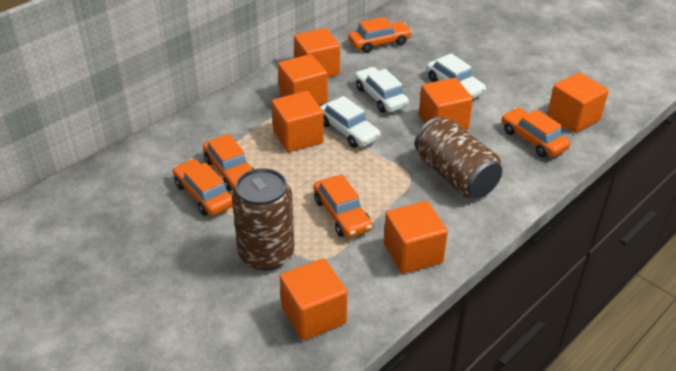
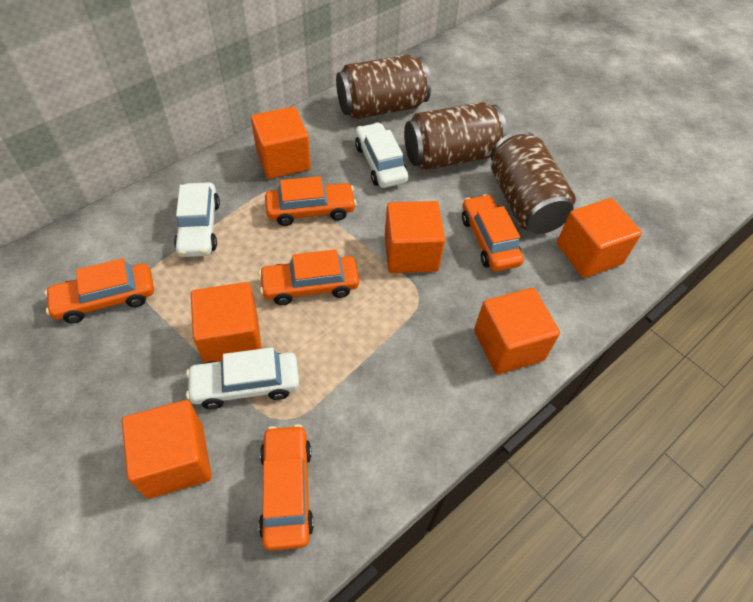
brown can: 2 -> 3
orange cube: 7 -> 6

